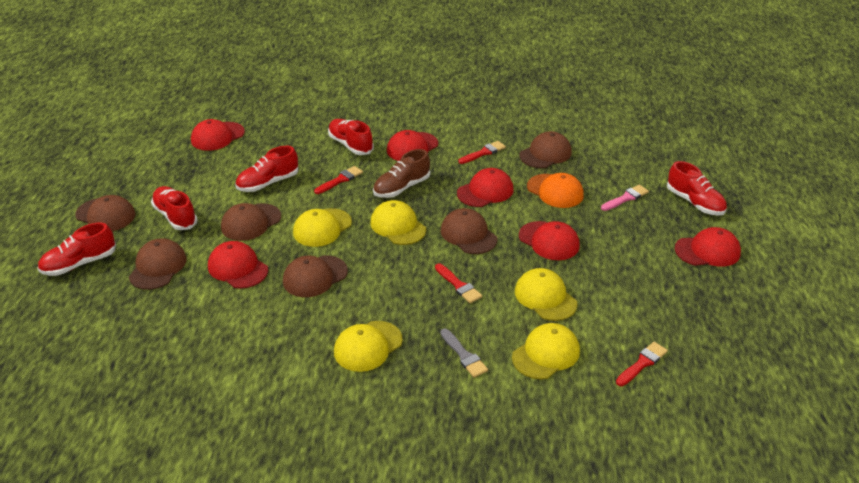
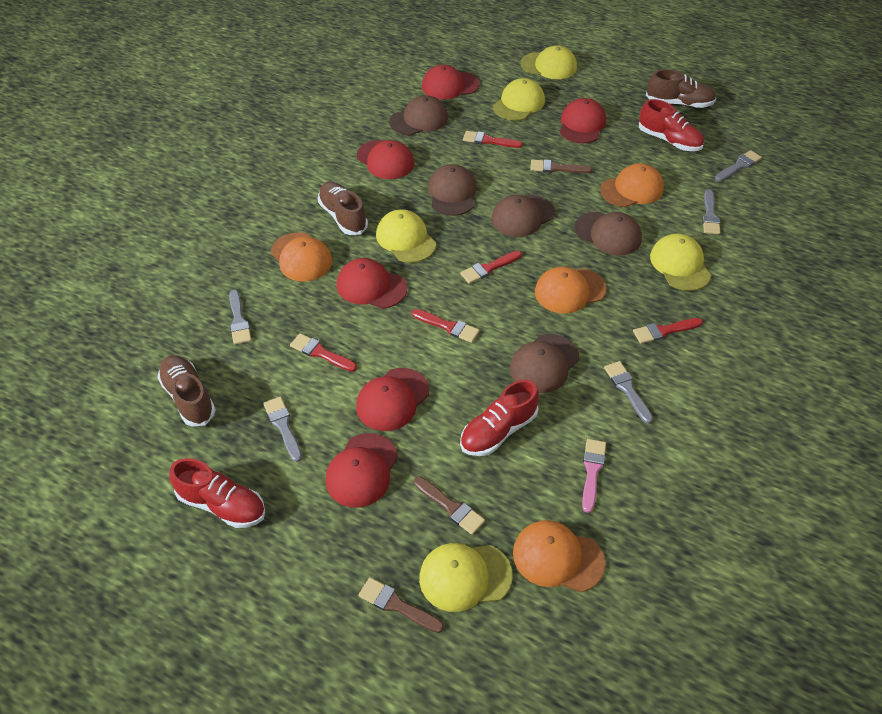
brown brush: 0 -> 3
brown cap: 6 -> 5
brown shoe: 1 -> 3
grey brush: 1 -> 5
orange cap: 1 -> 4
red brush: 4 -> 5
red shoe: 5 -> 3

